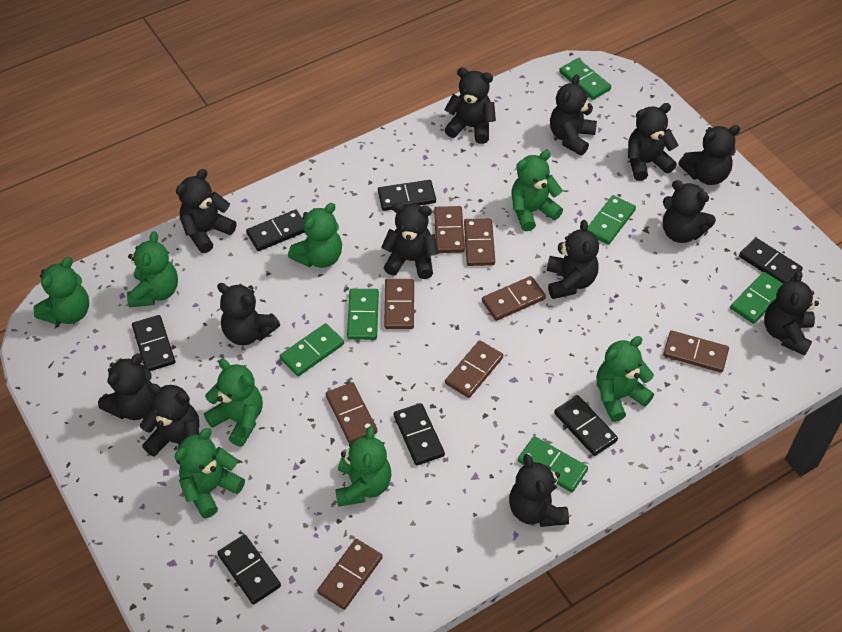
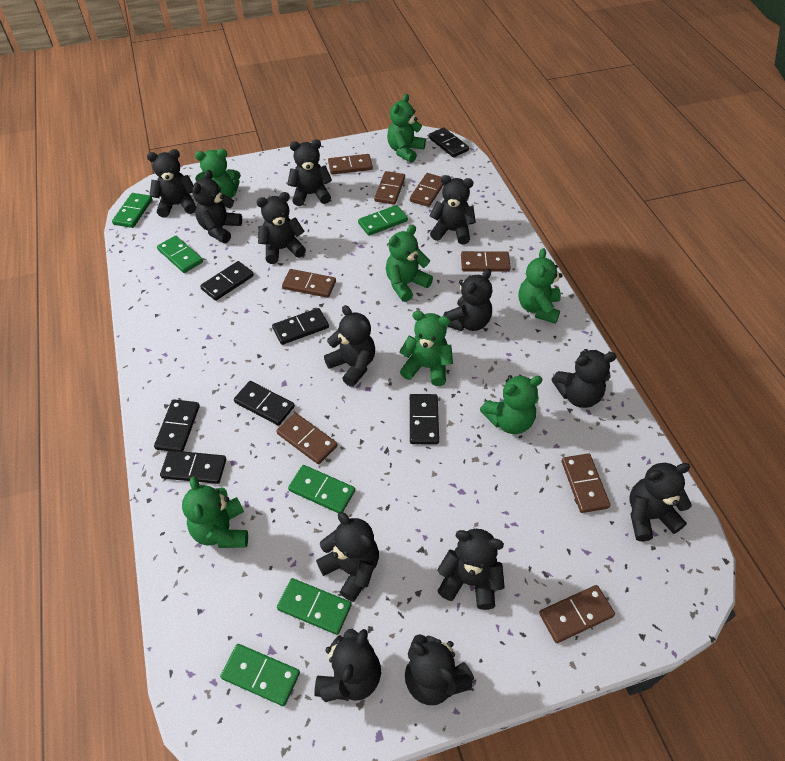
green teddy bear: 8 -> 7

